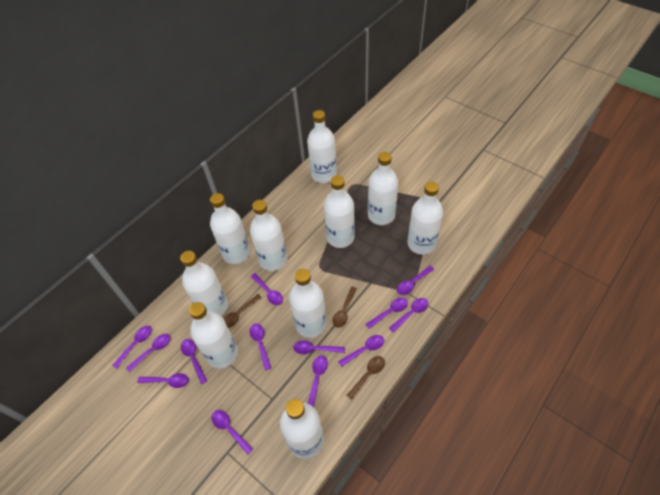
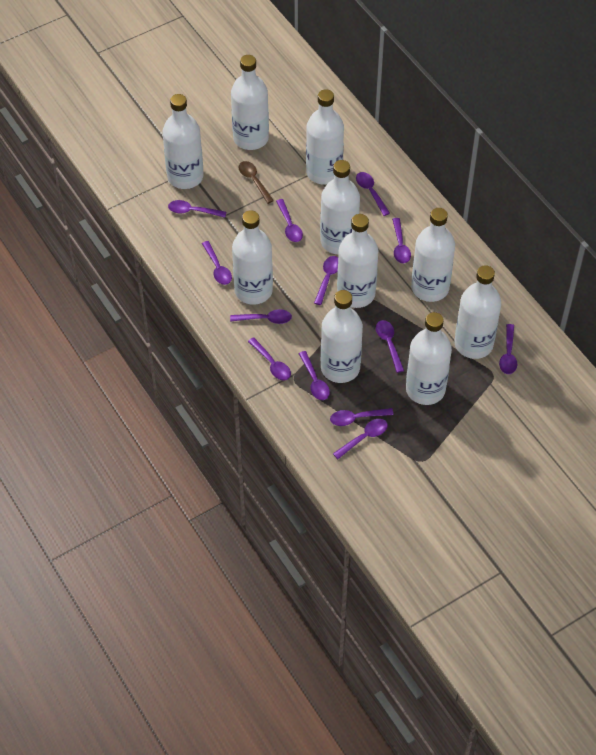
brown spoon: 3 -> 1

